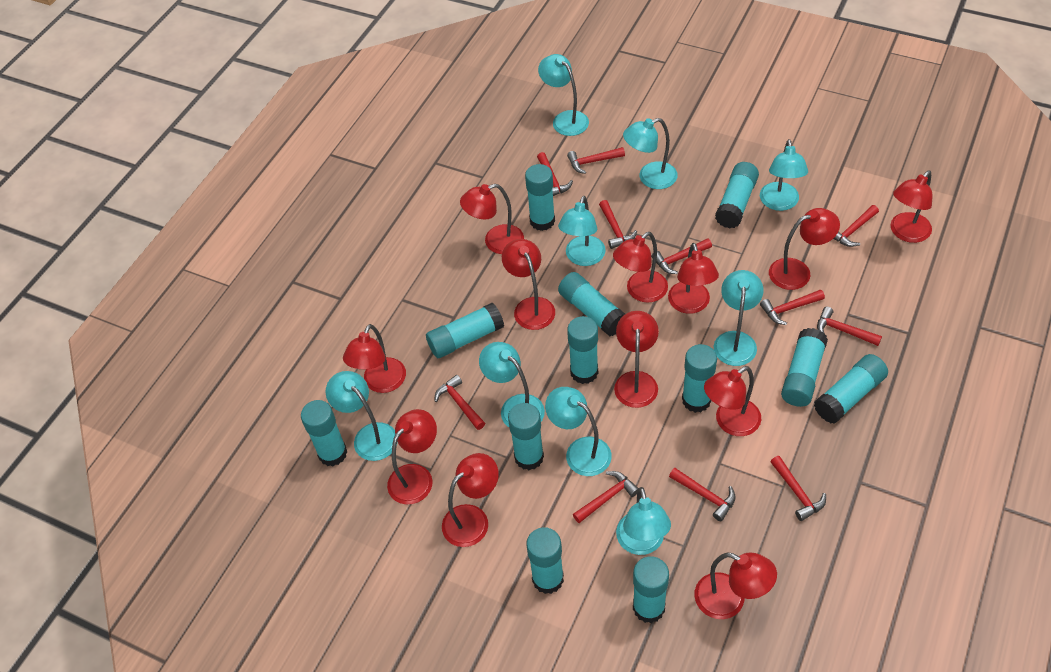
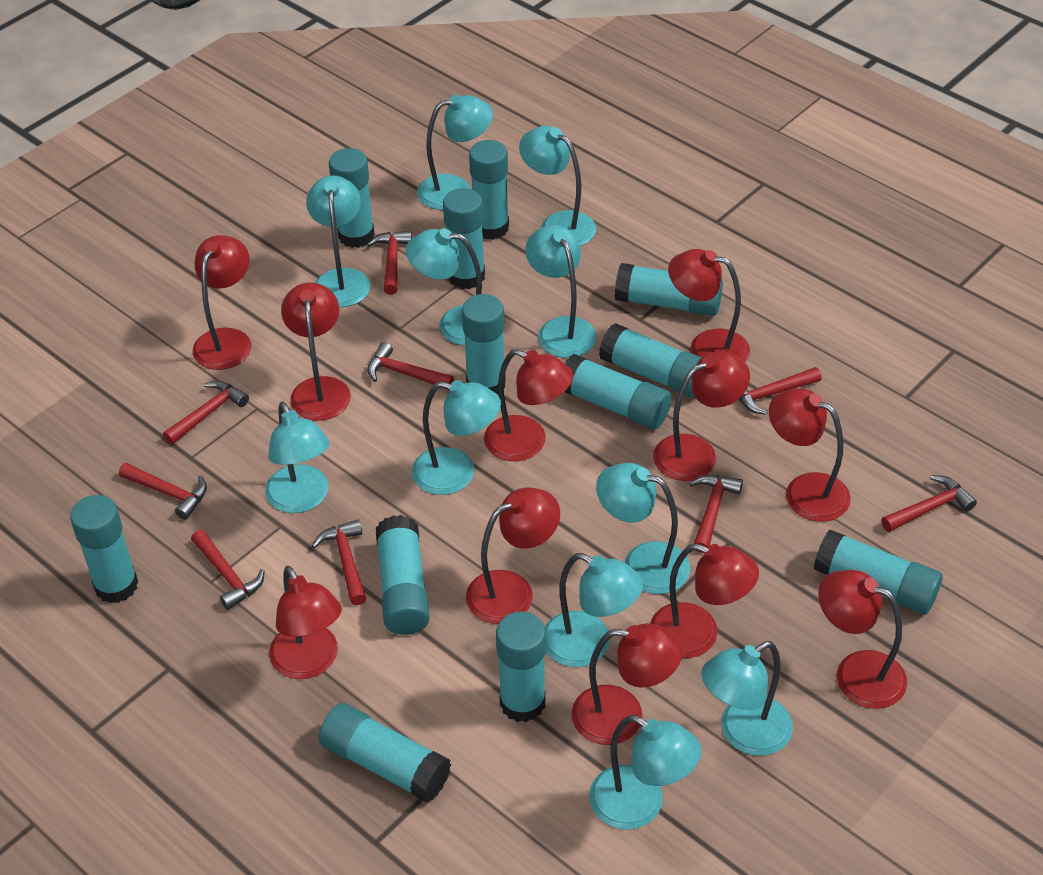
red hammer: 11 -> 9
red lamp: 12 -> 11
turquoise lamp: 9 -> 11

